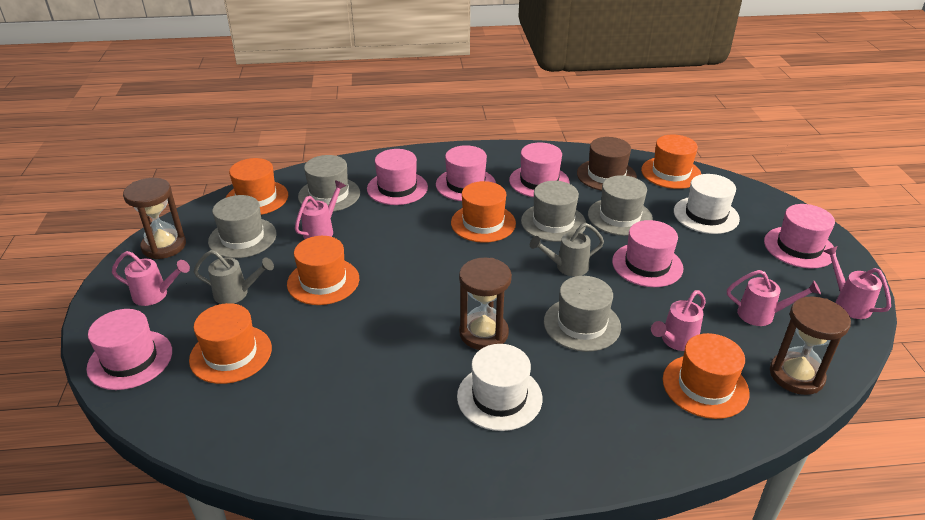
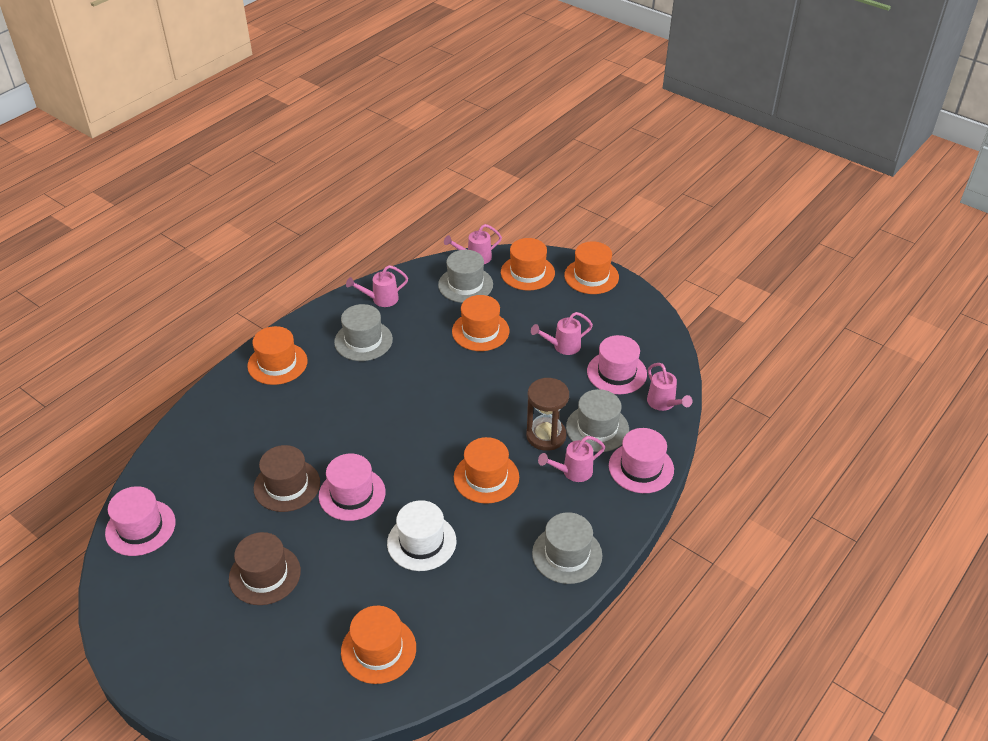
brown hat: 1 -> 2
brown hourglass: 3 -> 1
grey hat: 5 -> 4
grey watering can: 2 -> 0
pink hat: 6 -> 4
white hat: 2 -> 1

